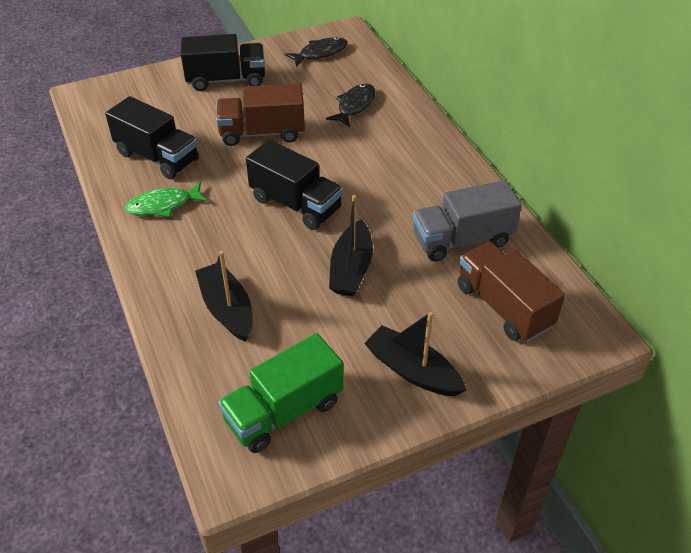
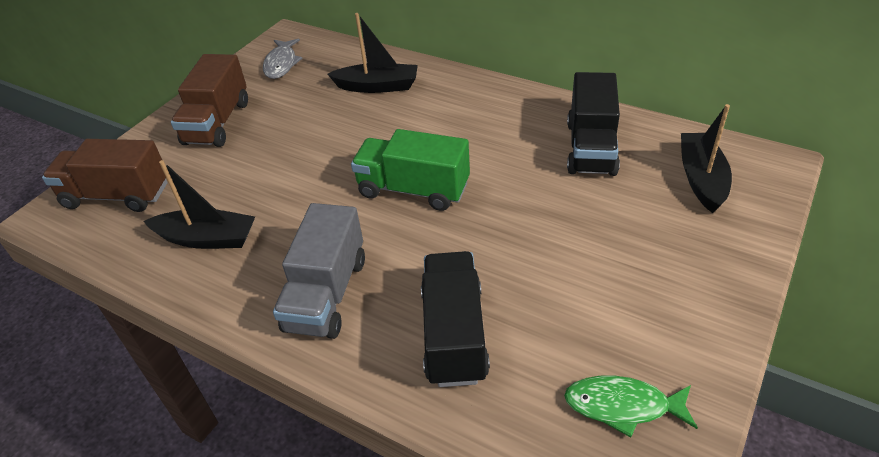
black fish: 2 -> 0
black truck: 3 -> 2
grey fish: 0 -> 1

